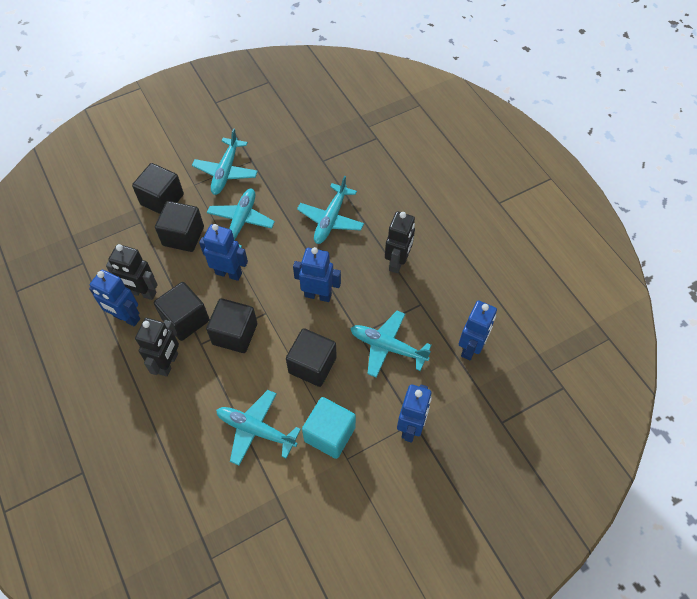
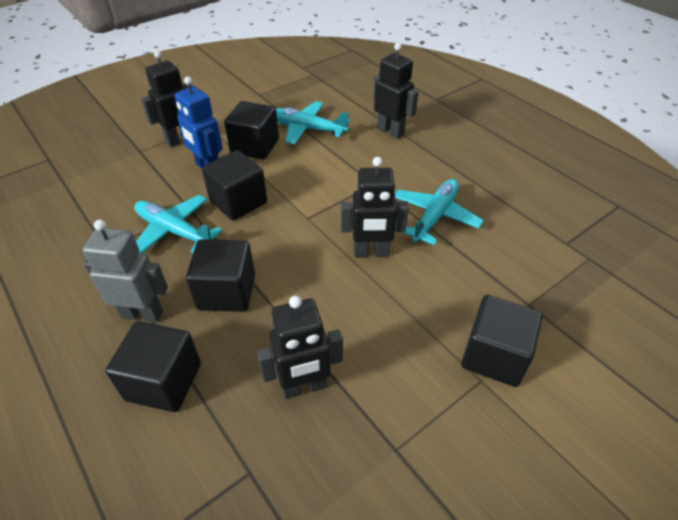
black robot: 3 -> 4
blue robot: 5 -> 1
grey robot: 0 -> 1
turquoise cube: 1 -> 0
turquoise plane: 5 -> 3

